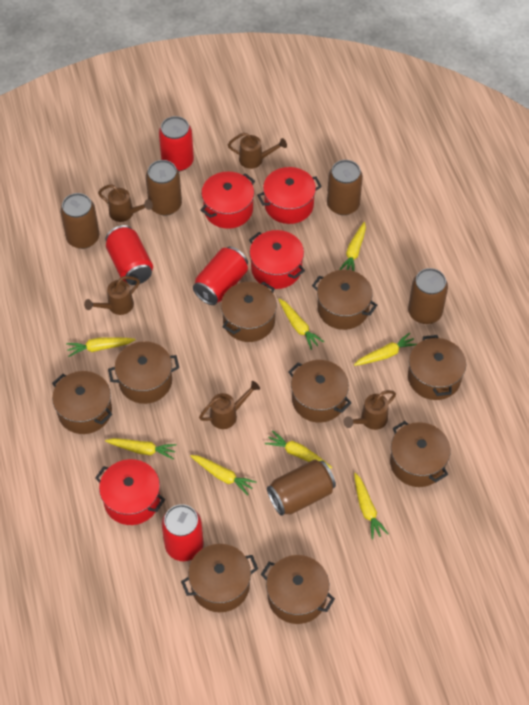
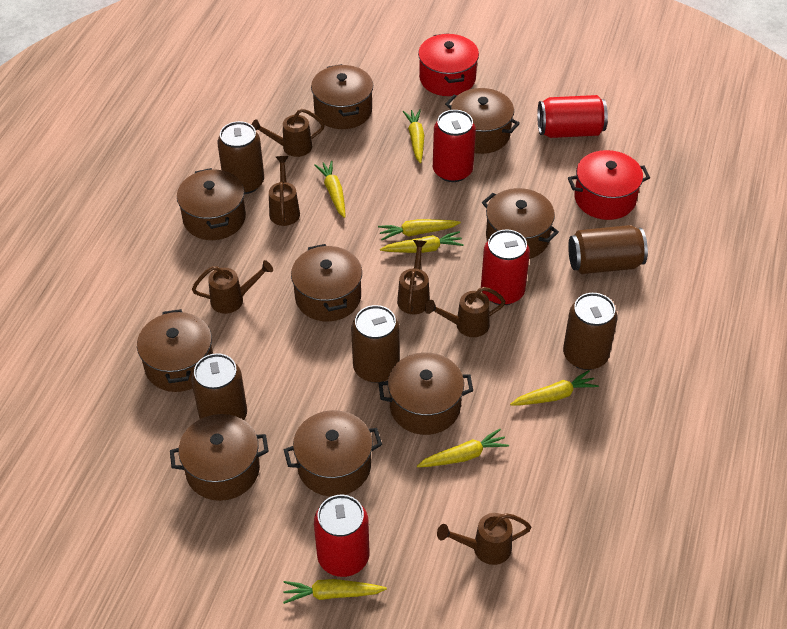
brown watering can: 5 -> 6
red pot: 4 -> 2
yellow carrot: 8 -> 7

